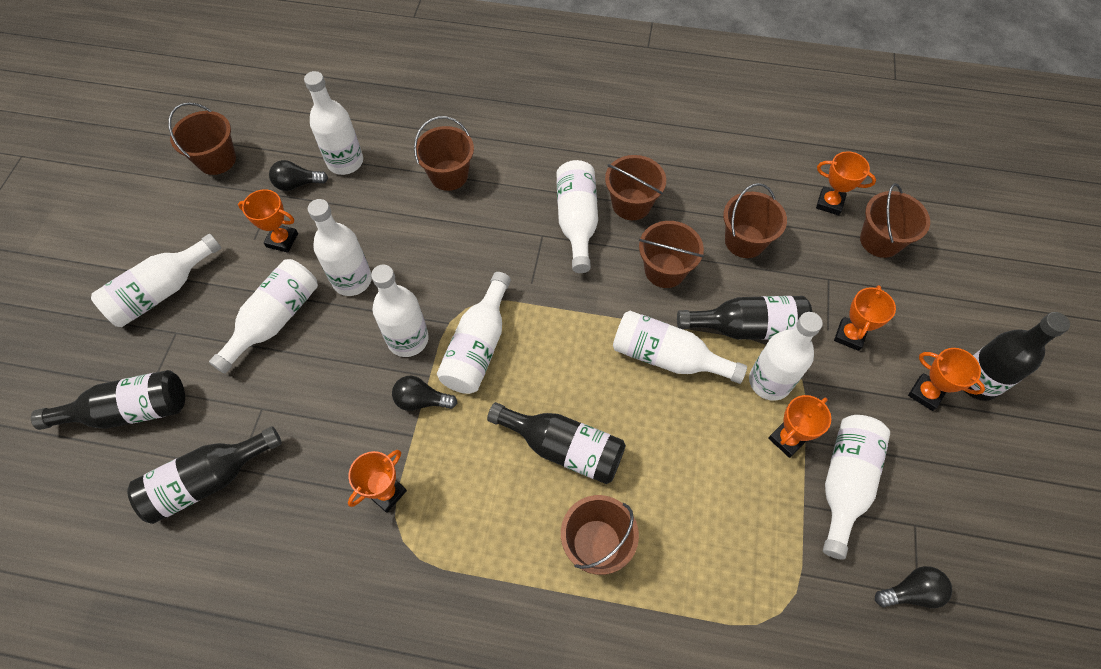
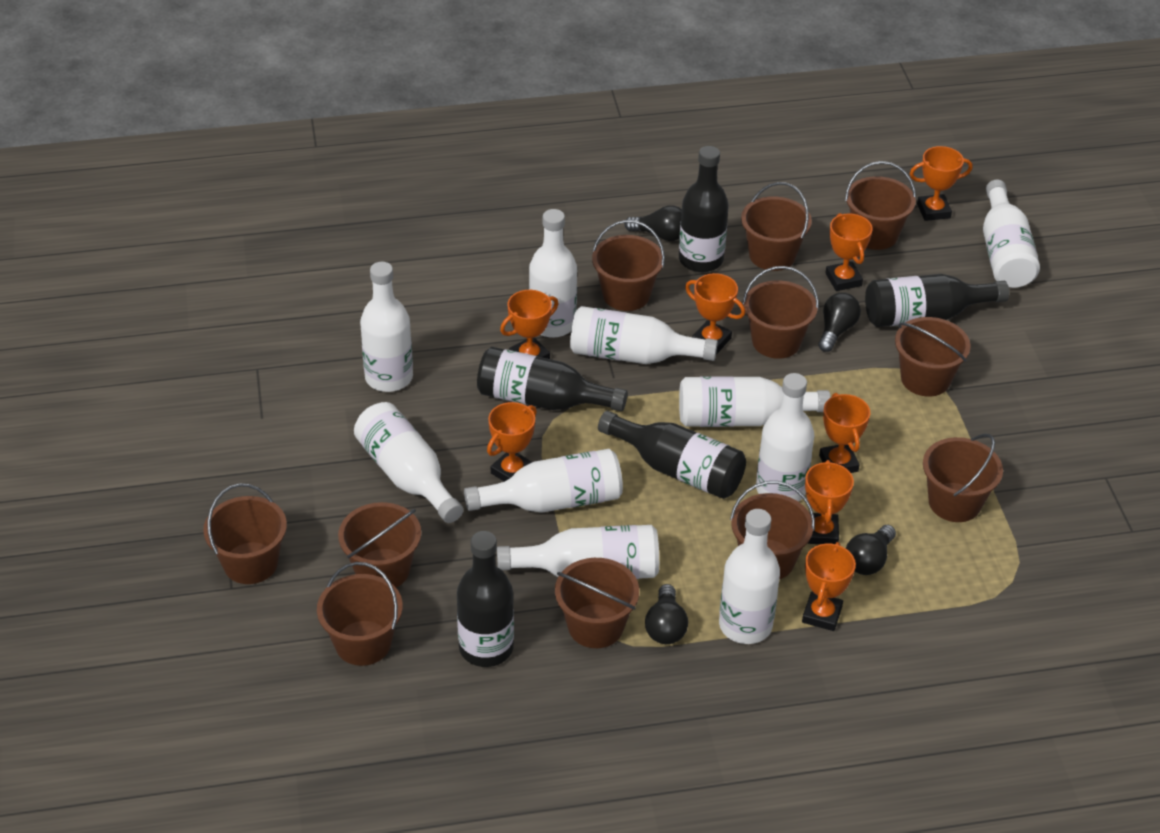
black light bulb: 3 -> 4
brown bucket: 7 -> 11
orange trophy: 6 -> 8

